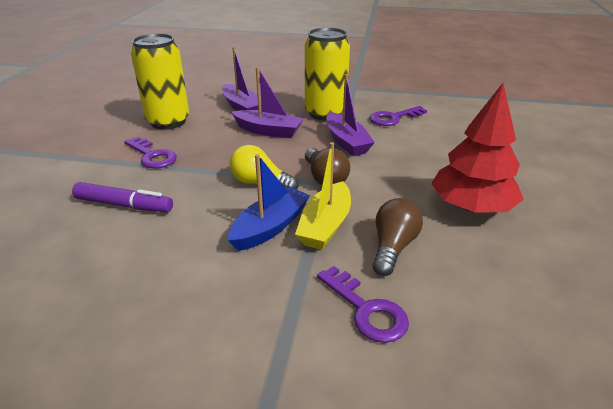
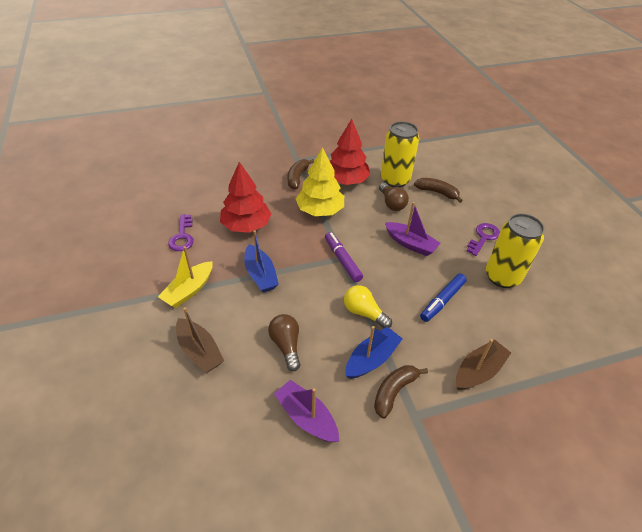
blue boat: 1 -> 2
blue marker: 0 -> 1
brown banana: 0 -> 3
brown boat: 0 -> 2
purple boat: 3 -> 2
purple key: 3 -> 2
red tree: 1 -> 2
yellow tree: 0 -> 1

